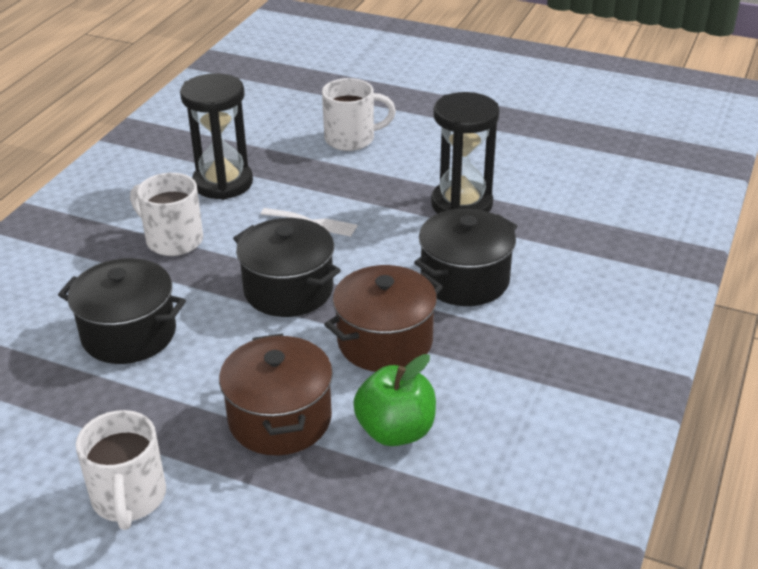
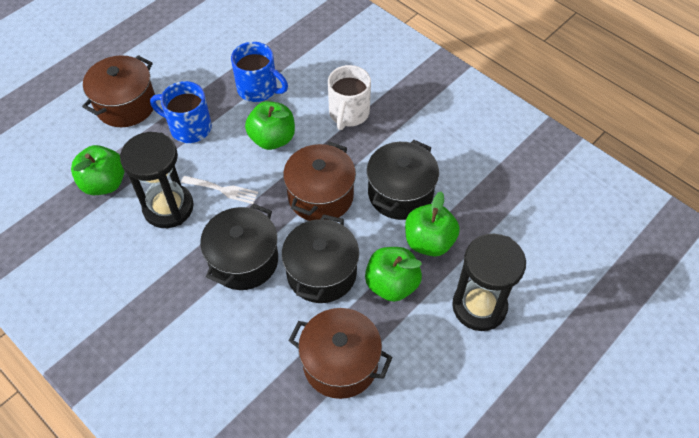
blue mug: 0 -> 2
brown pot: 2 -> 3
green apple: 1 -> 4
white mug: 3 -> 1

